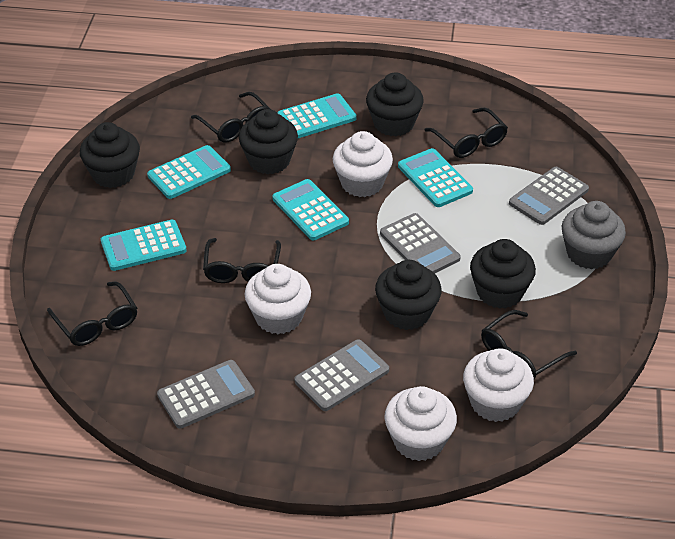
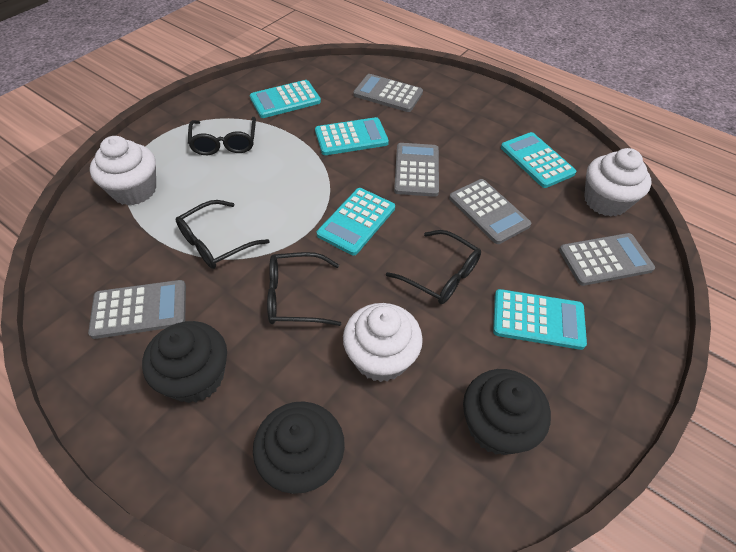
black cupcake: 5 -> 3
black glasses: 5 -> 4
grey calculator: 4 -> 5
grey cupcake: 1 -> 0
white cupcake: 4 -> 3

